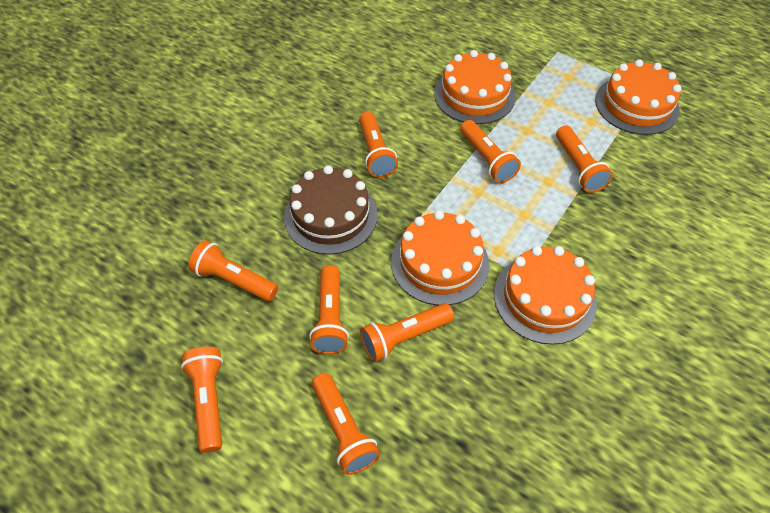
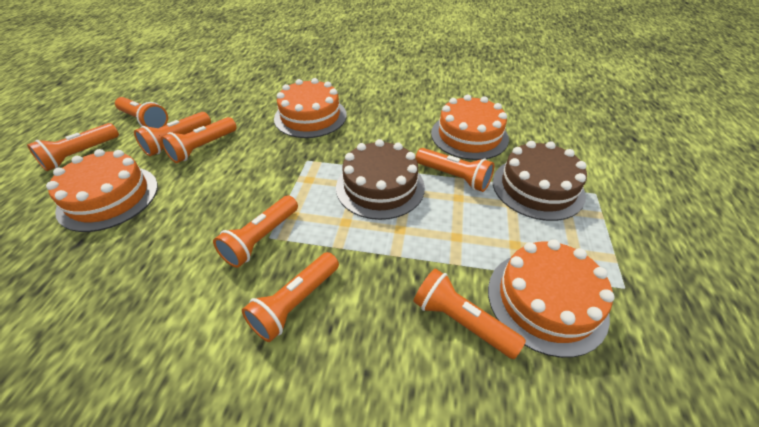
brown cake: 1 -> 2

